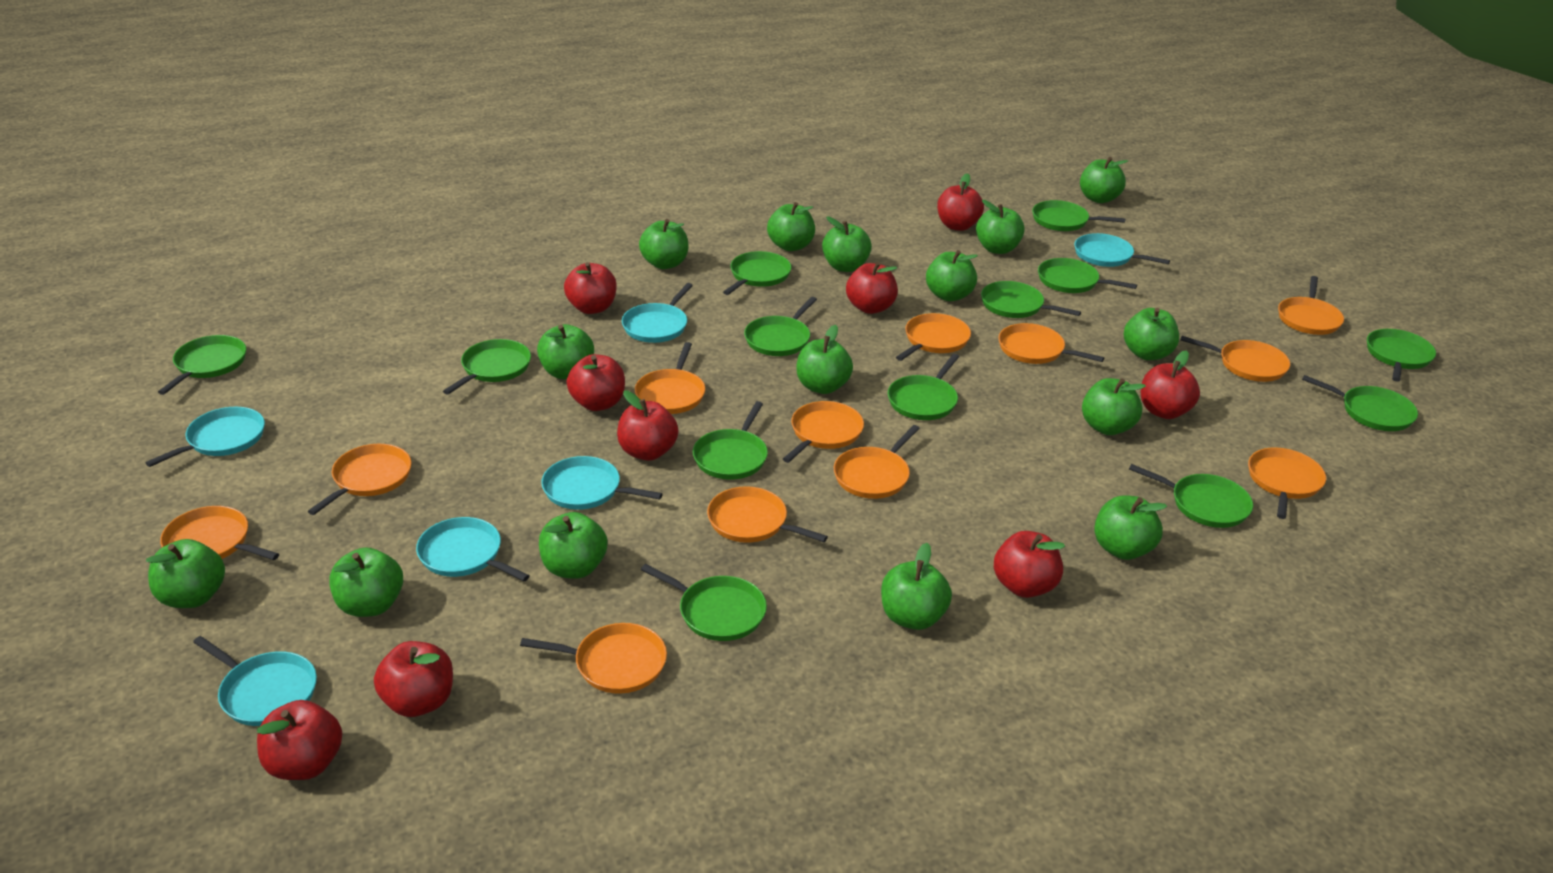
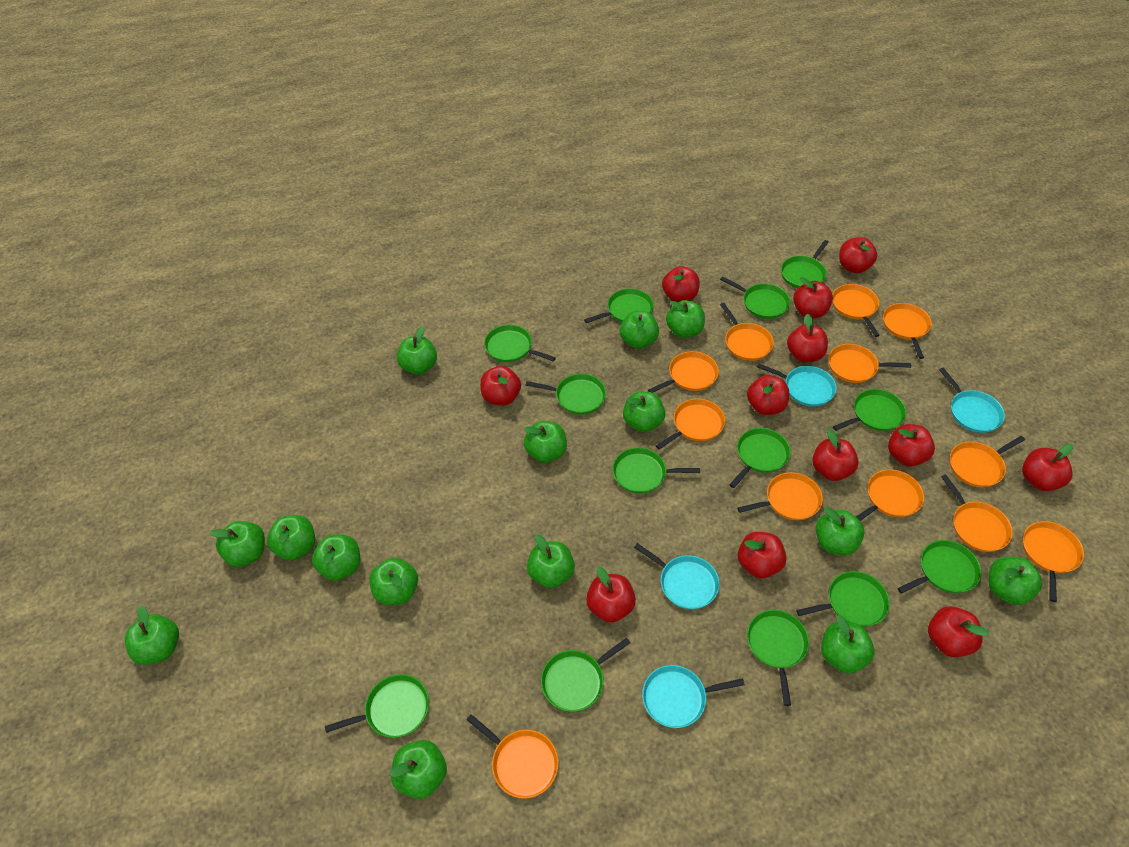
red apple: 9 -> 12
turquoise pan: 6 -> 4

